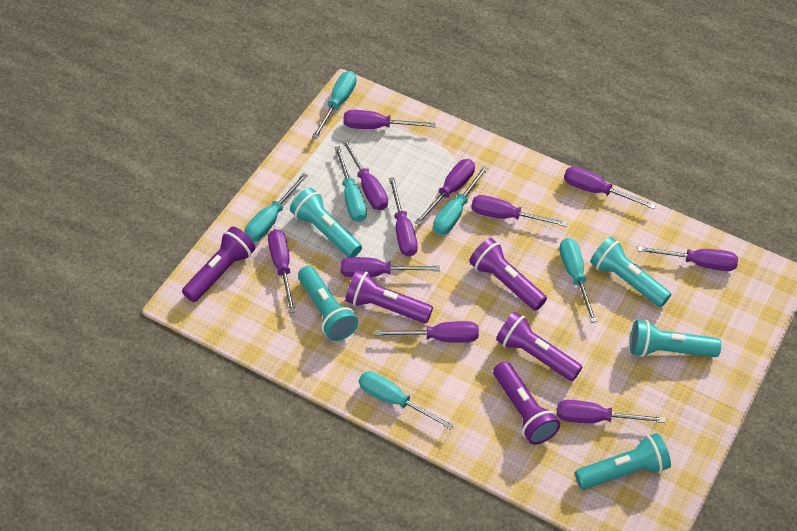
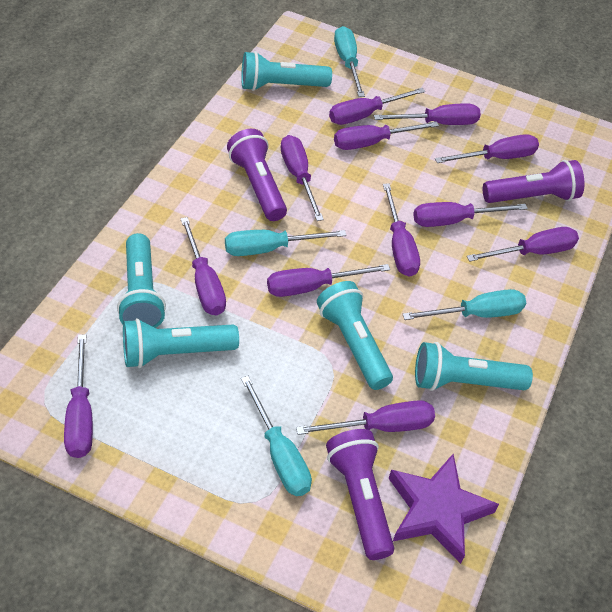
purple flashlight: 5 -> 3
purple screwdriver: 11 -> 12
purple star: 0 -> 1
turquoise screwdriver: 6 -> 4

